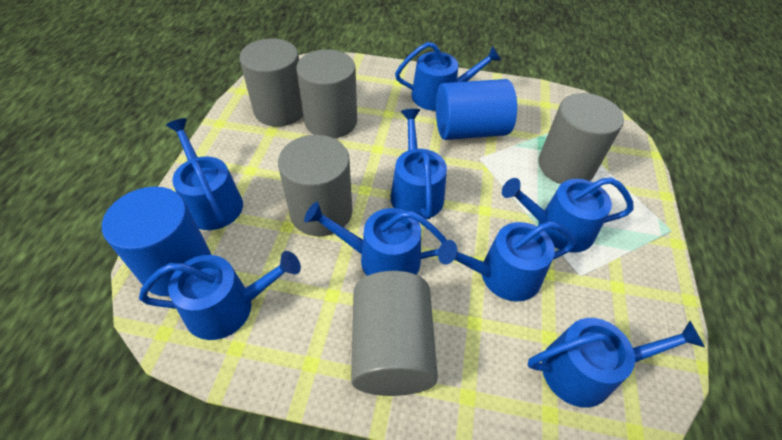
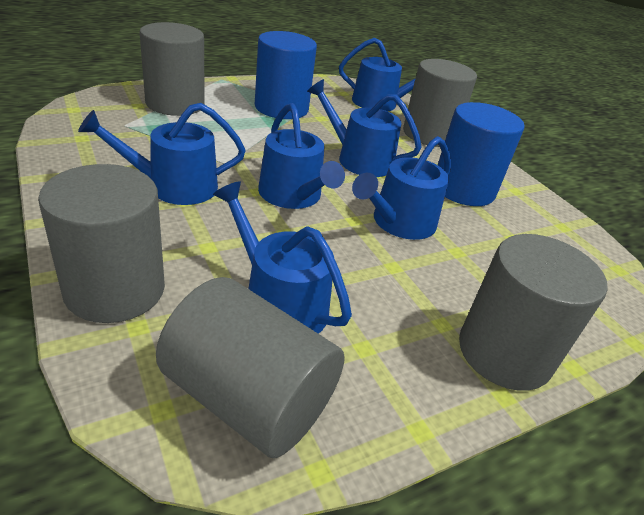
blue watering can: 8 -> 6

